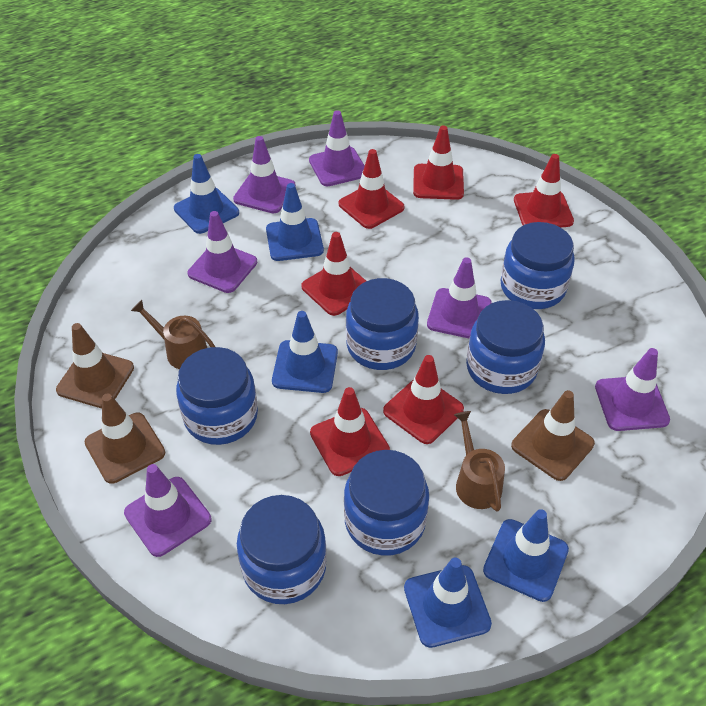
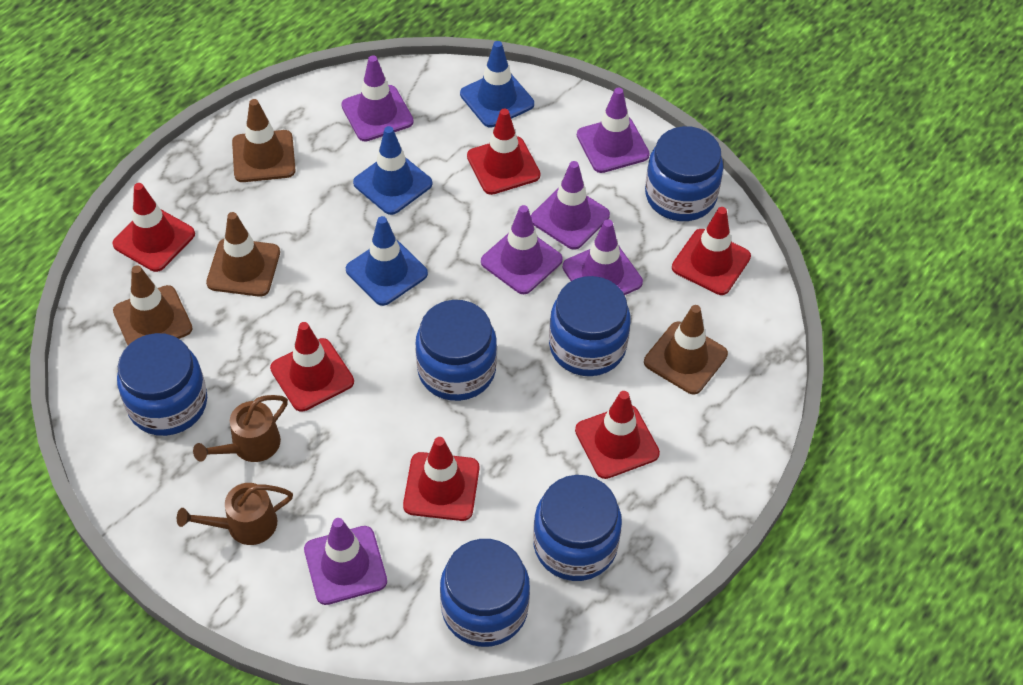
blue traffic cone: 5 -> 3
brown traffic cone: 3 -> 4

